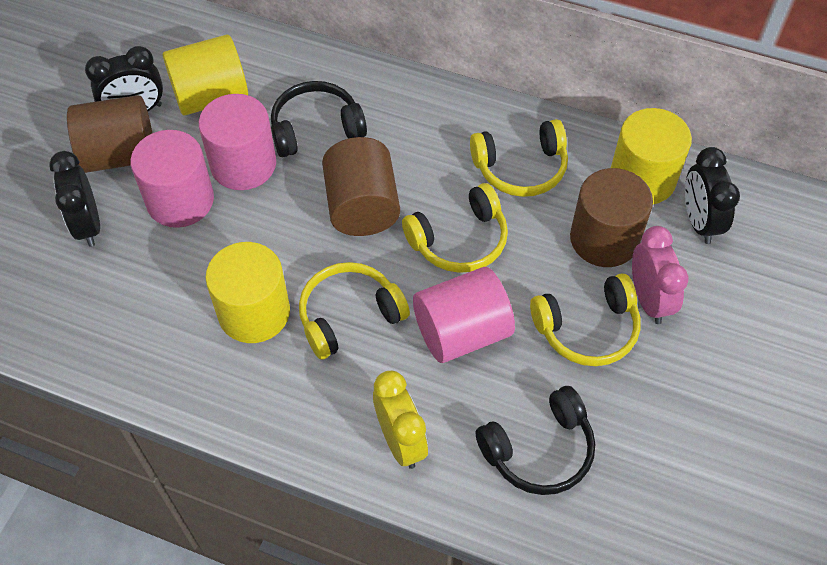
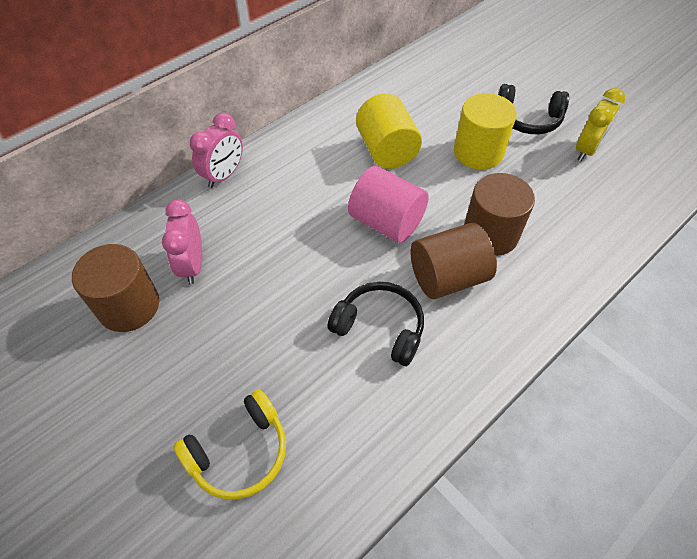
black clock: 3 -> 0
pink clock: 1 -> 2
pink cylinder: 3 -> 1
yellow cylinder: 3 -> 2
yellow headphones: 4 -> 1

